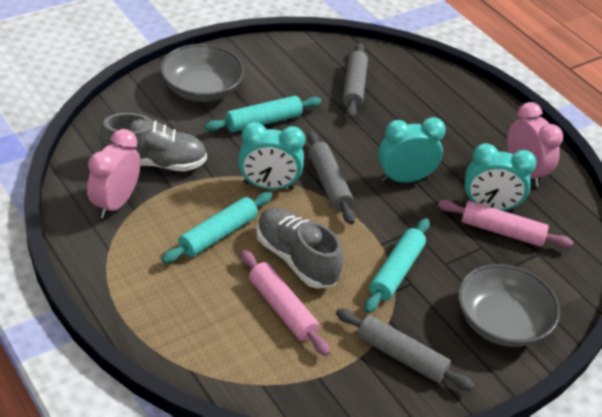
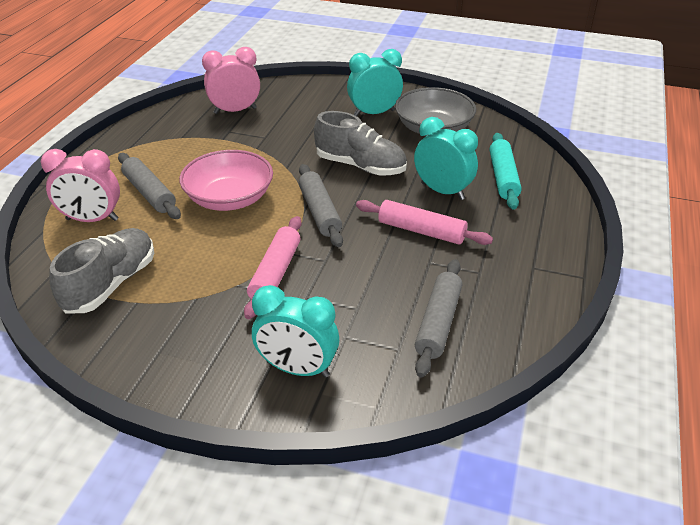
grey bowl: 2 -> 1
pink bowl: 0 -> 1
turquoise rolling pin: 3 -> 1

